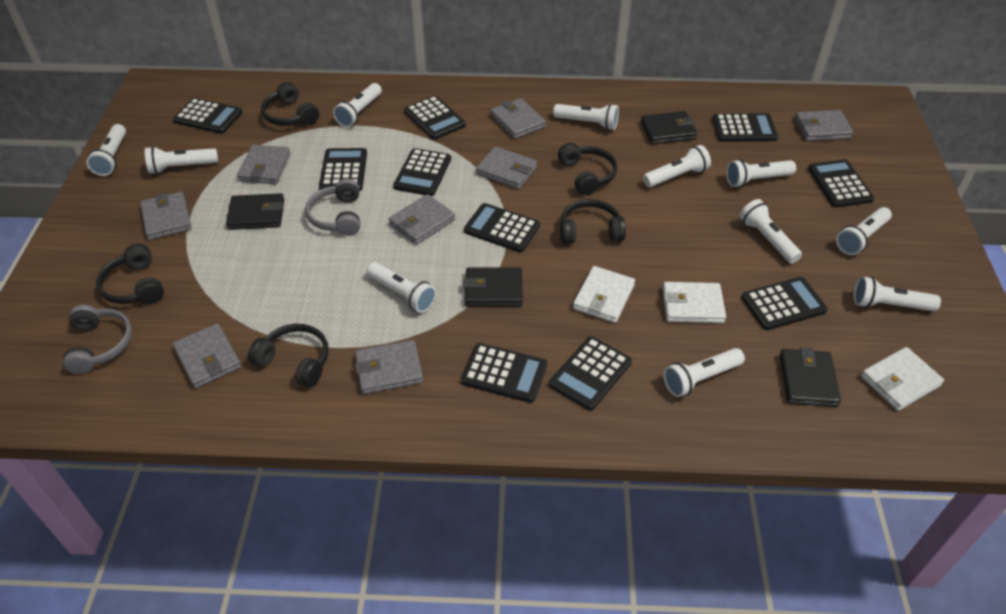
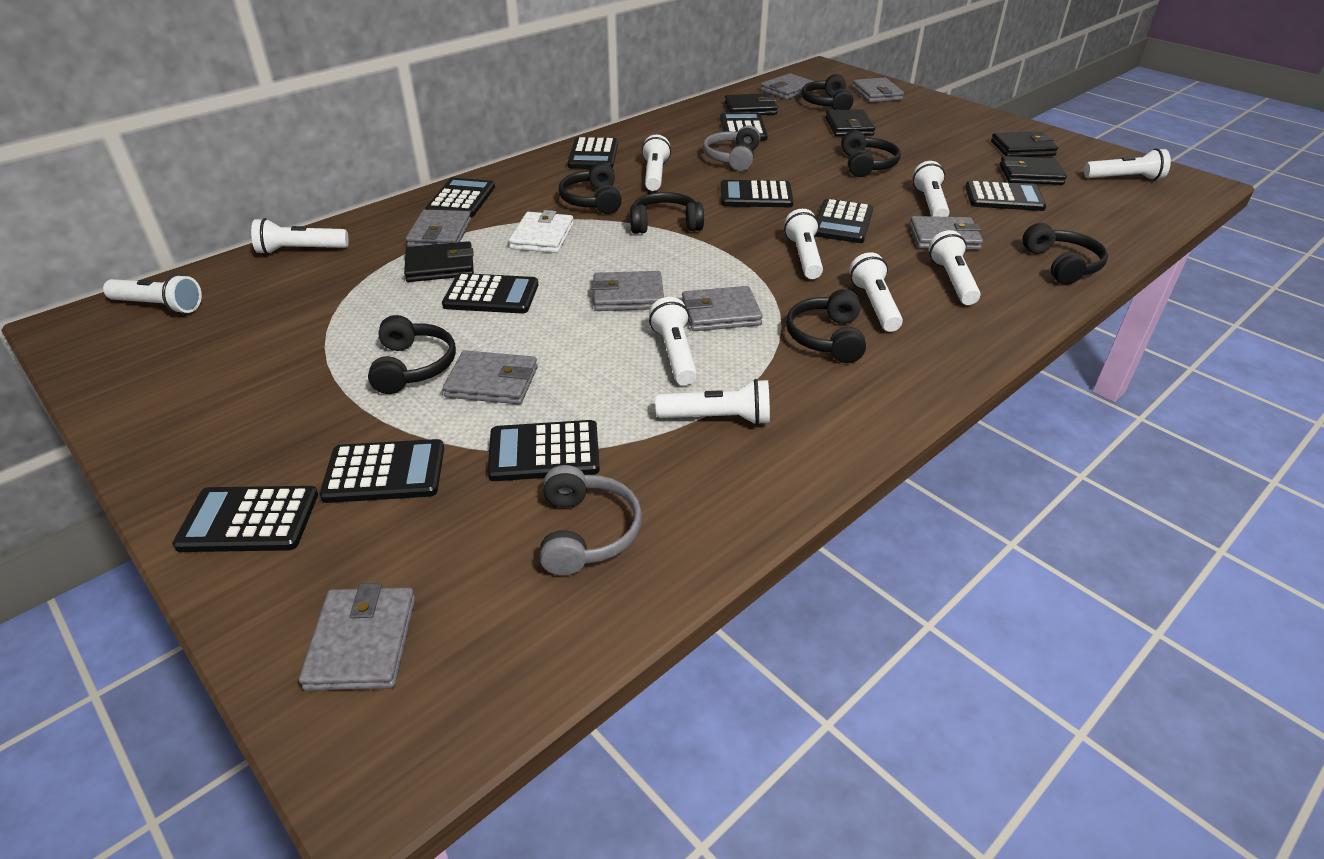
black headphones: 5 -> 7
black wallet: 4 -> 5
white flashlight: 11 -> 10
white wallet: 3 -> 1

